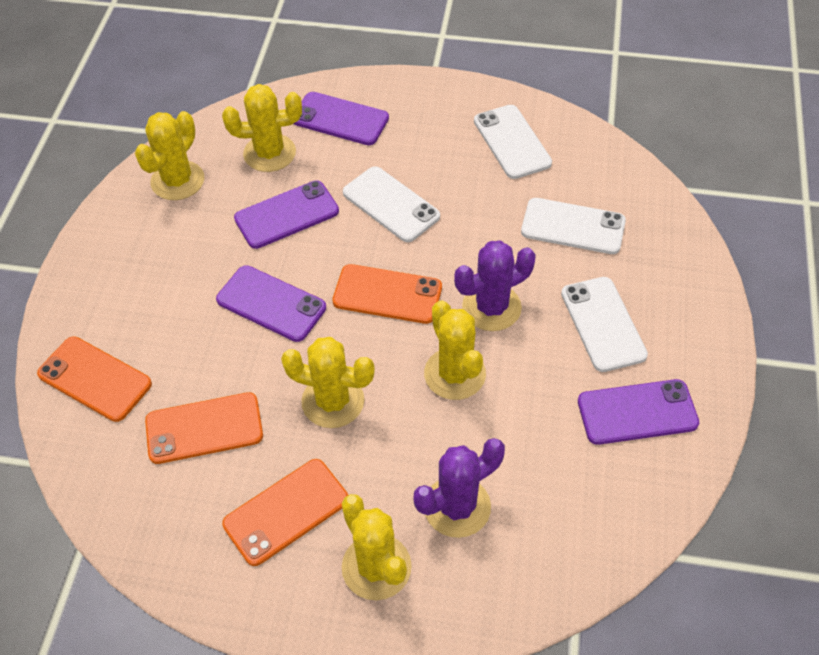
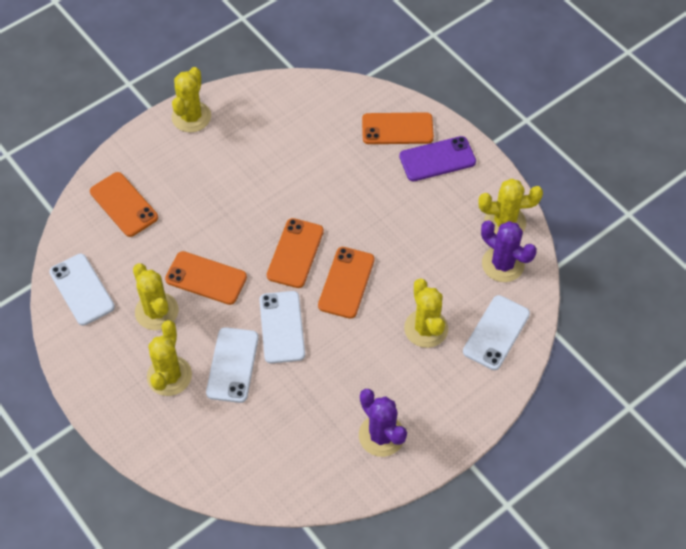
orange phone: 4 -> 5
purple phone: 4 -> 1

